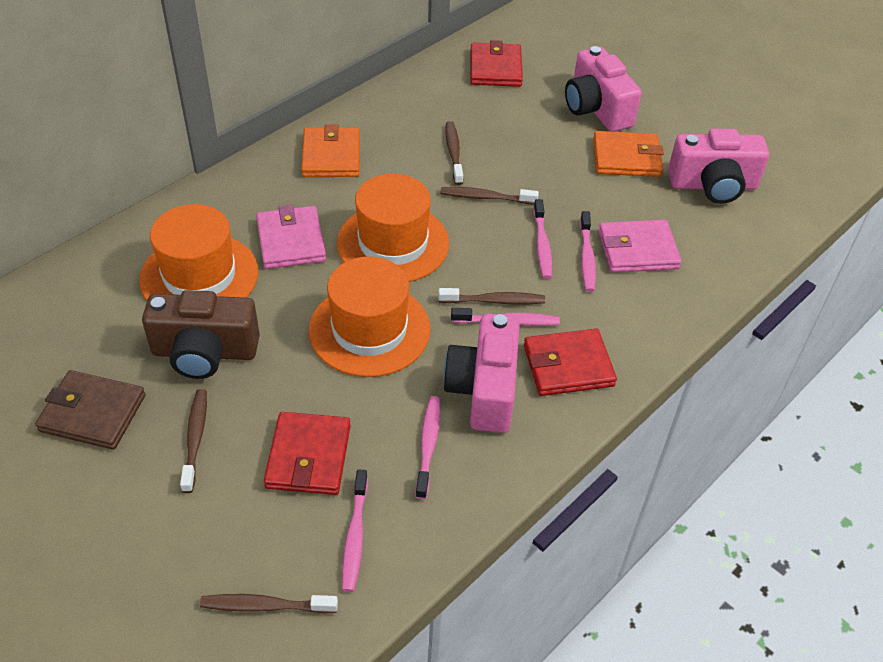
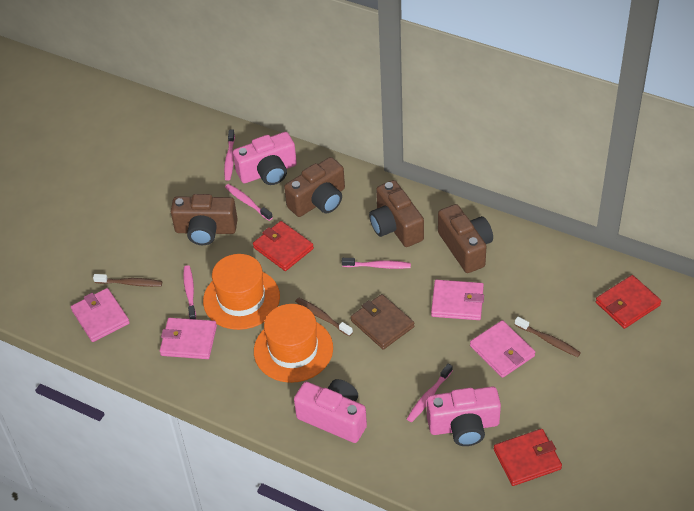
brown camera: 1 -> 4
brown toothbrush: 5 -> 3
orange hat: 3 -> 2
orange wallet: 2 -> 0
pink wallet: 2 -> 4

